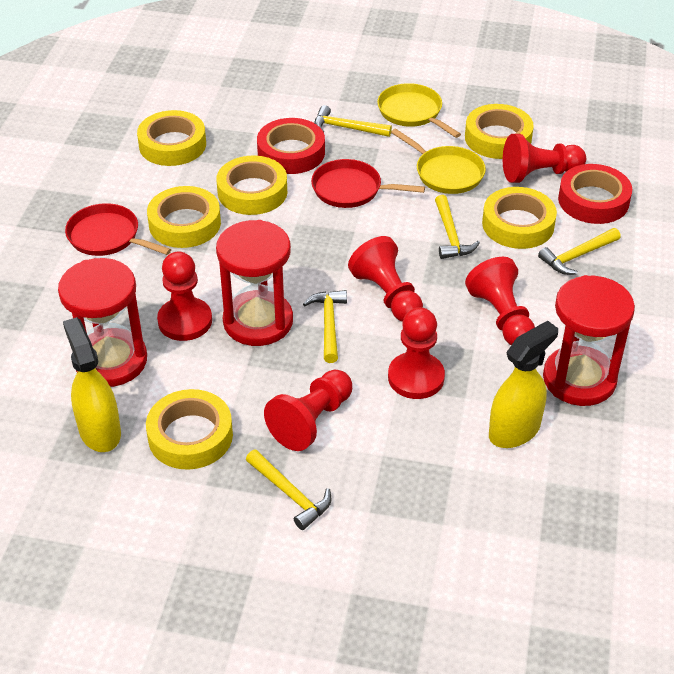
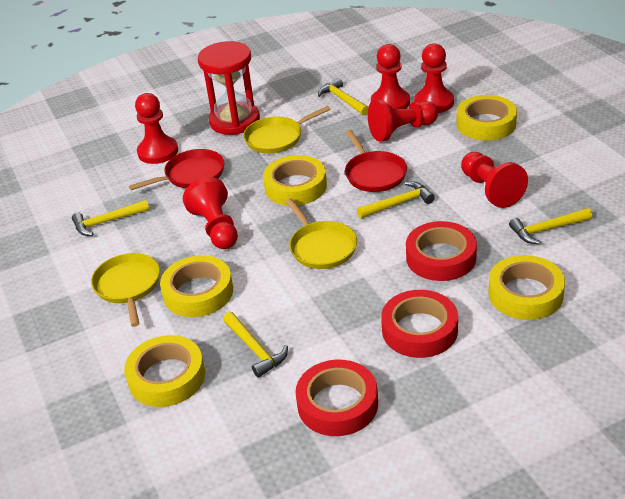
red hourglass: 3 -> 1
red tape: 2 -> 3
yellow pan: 2 -> 3
yellow spray bottle: 2 -> 0
yellow tape: 6 -> 5

